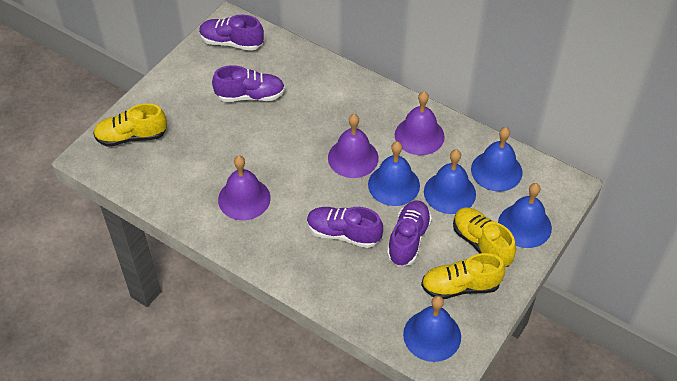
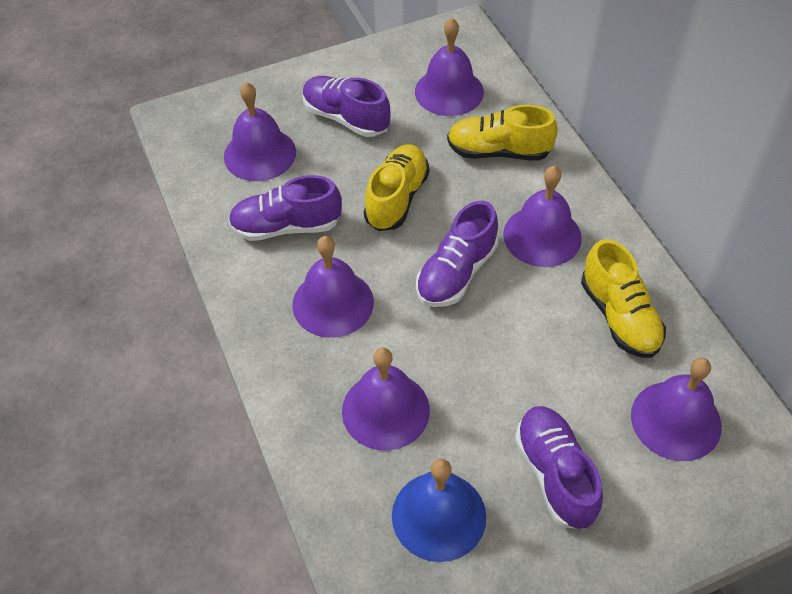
blue bell: 5 -> 1
purple bell: 3 -> 6

